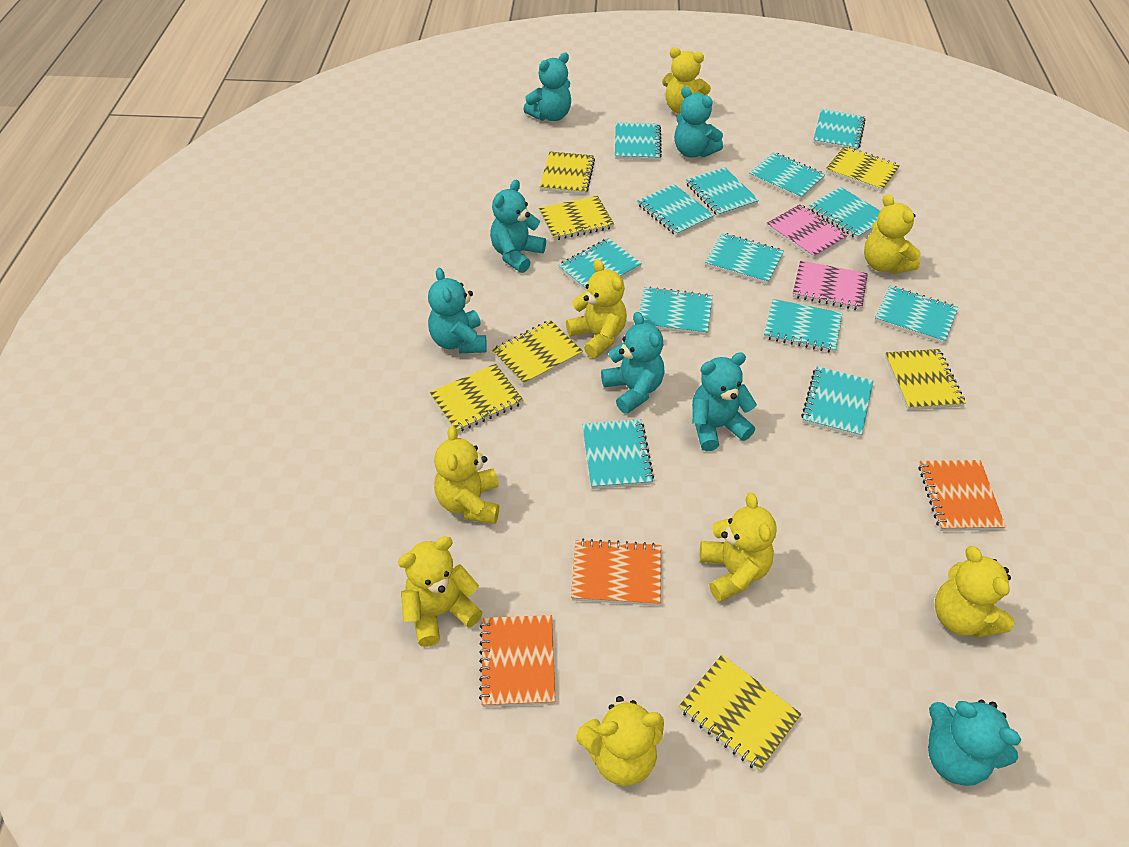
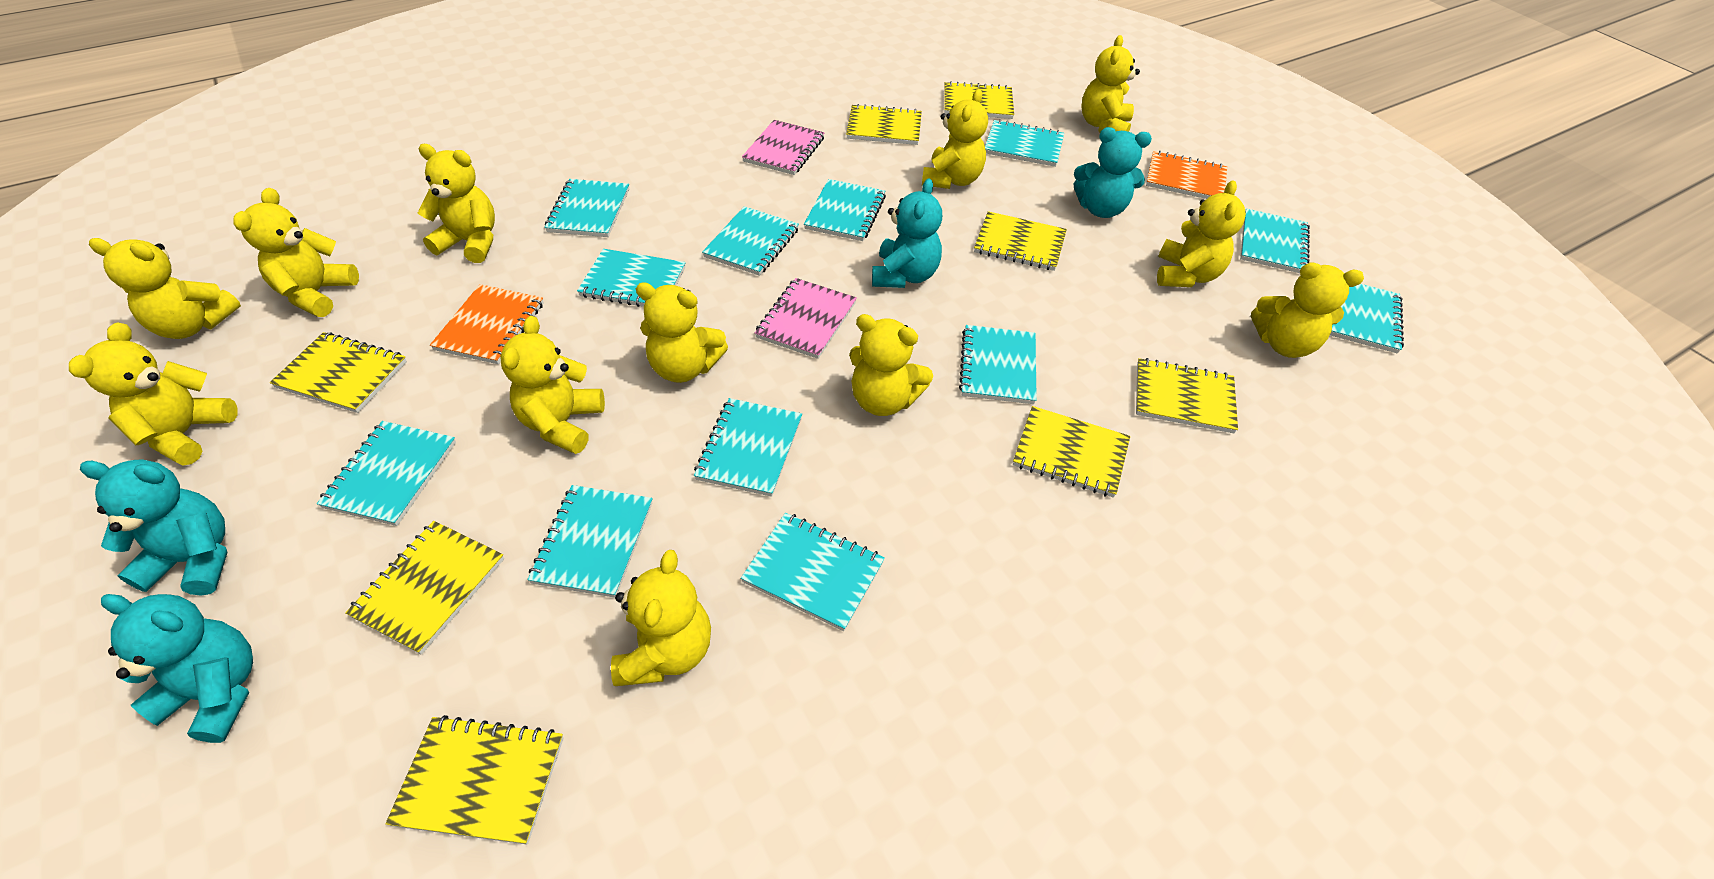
orange notebook: 3 -> 2
turquoise notebook: 13 -> 12
turquoise teddy bear: 7 -> 4
yellow notebook: 7 -> 8
yellow teddy bear: 8 -> 12

